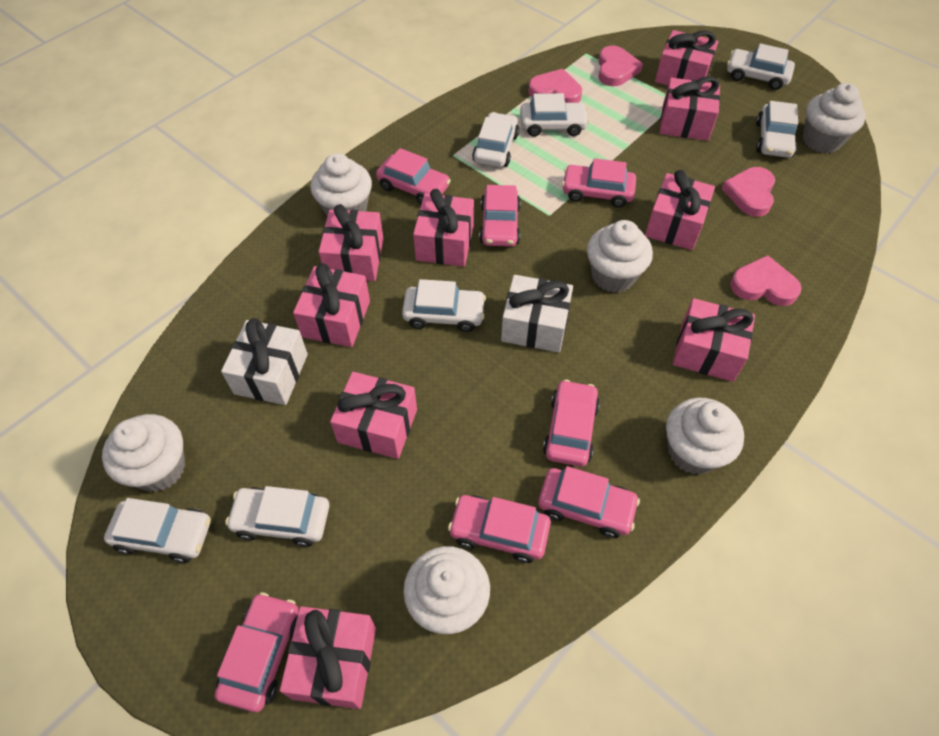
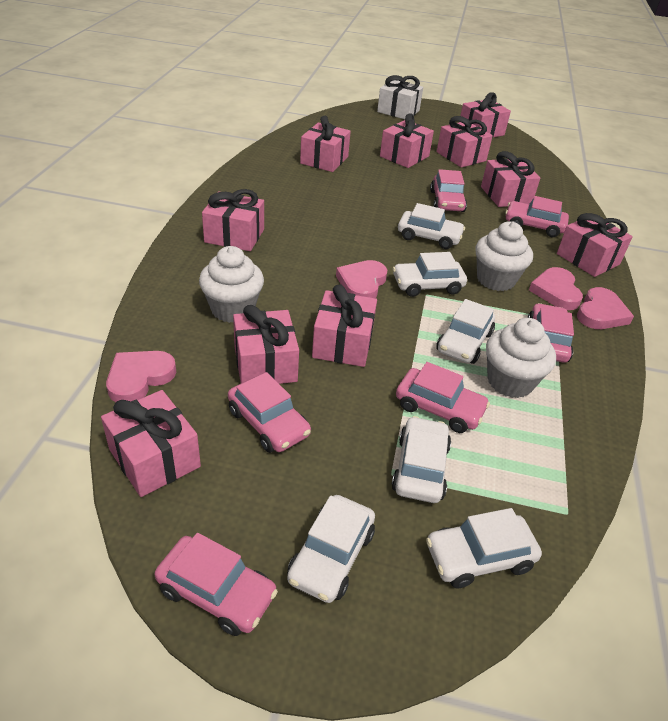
pink car: 7 -> 6
pink gift: 9 -> 10
white car: 7 -> 6
white cupcake: 6 -> 3
white gift: 2 -> 1

